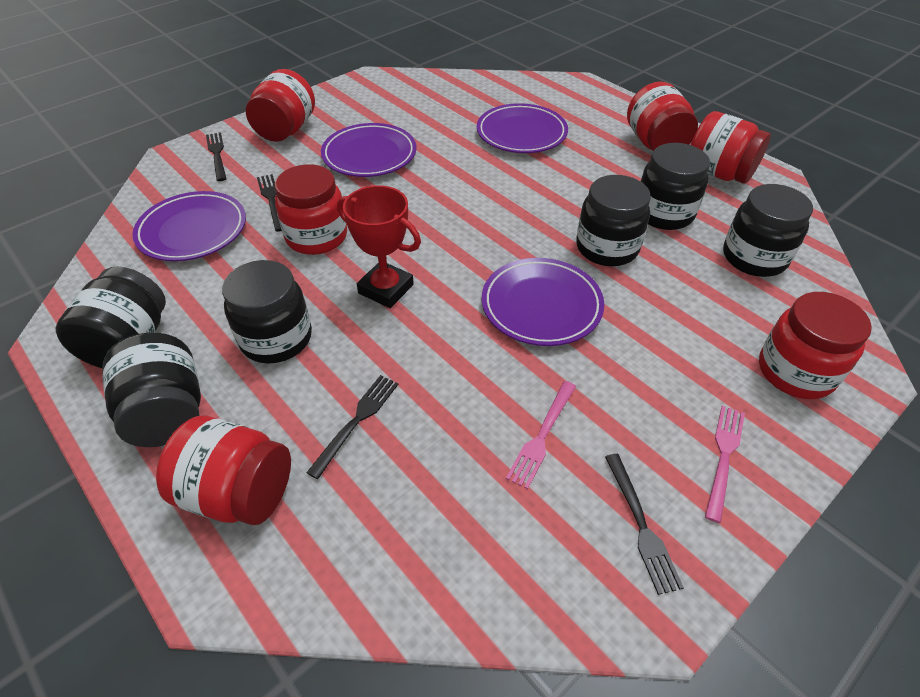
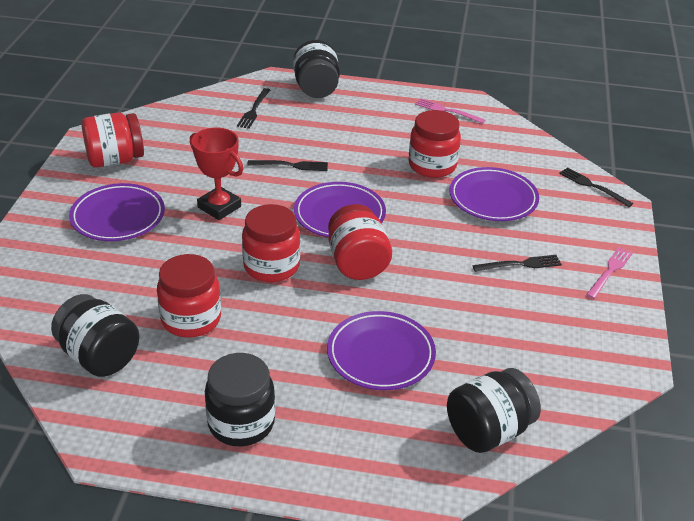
black jar: 6 -> 4
red jar: 6 -> 5

